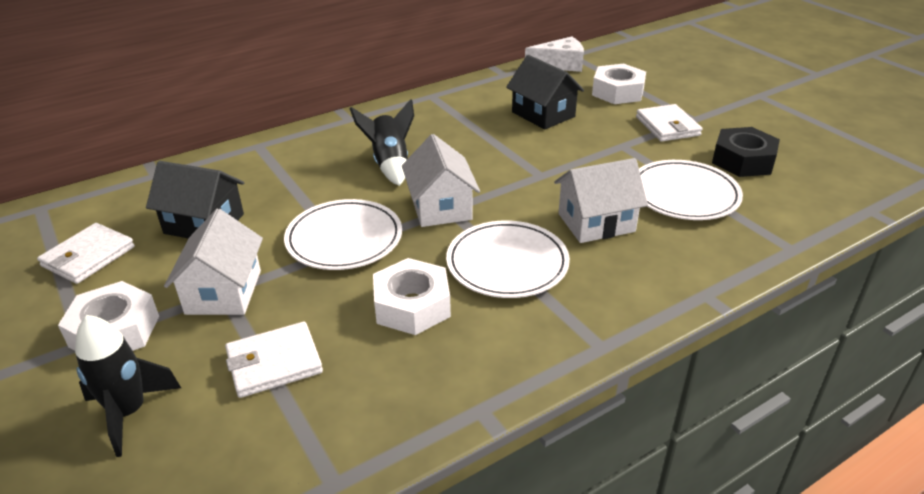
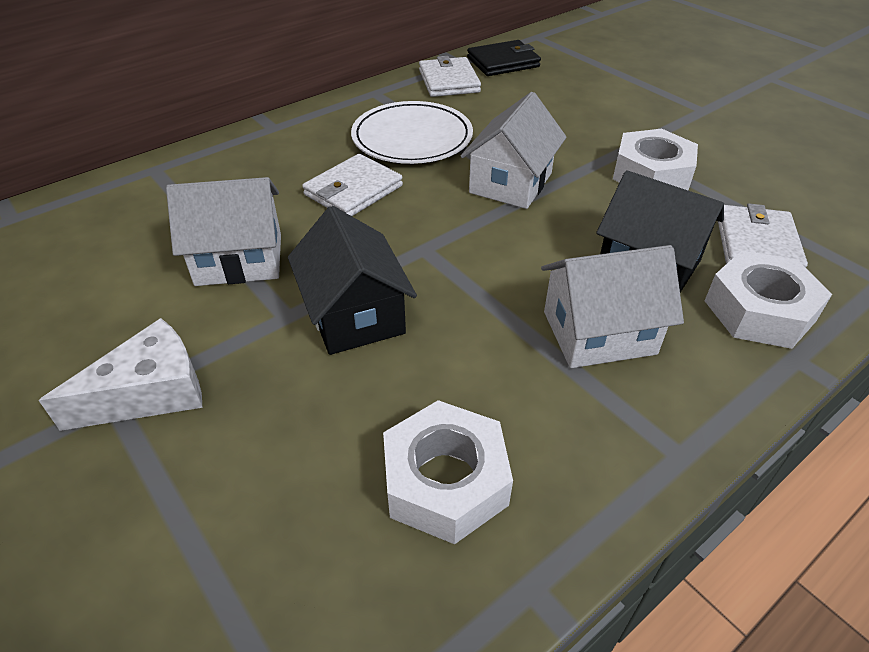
black nut: 1 -> 0
black rocket: 2 -> 0
black wallet: 0 -> 1
white plate: 3 -> 1

